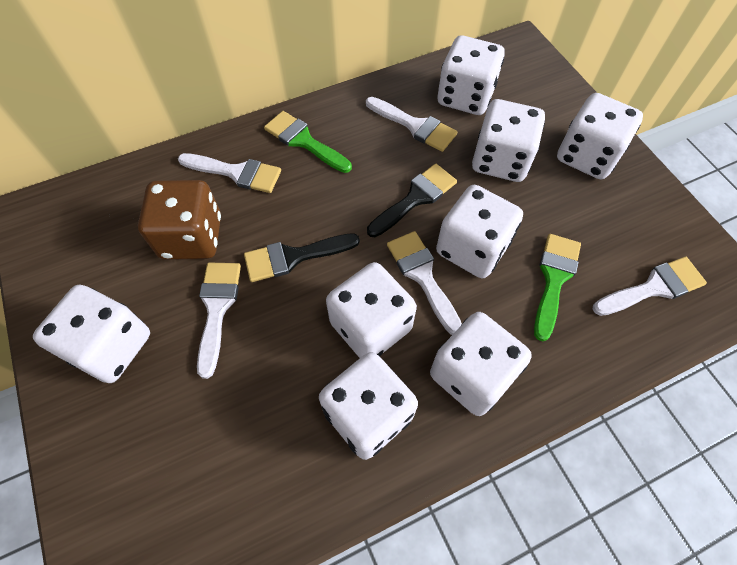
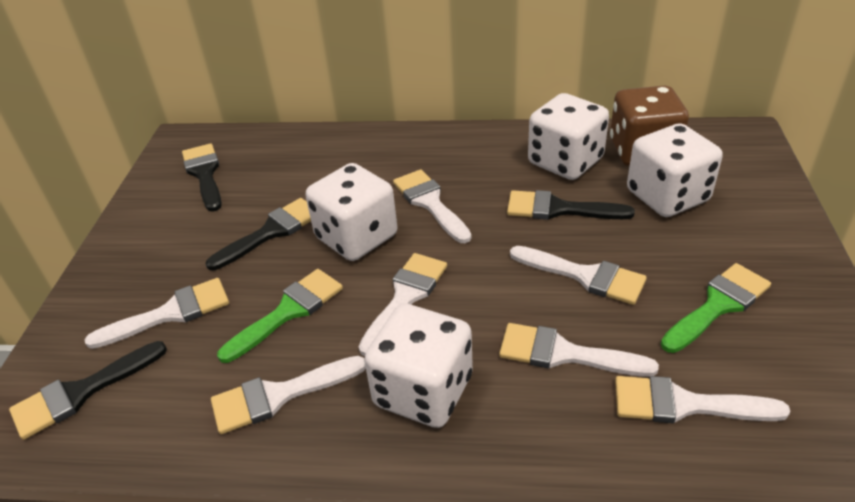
black brush: 2 -> 4
white brush: 5 -> 7
white dice: 8 -> 4

